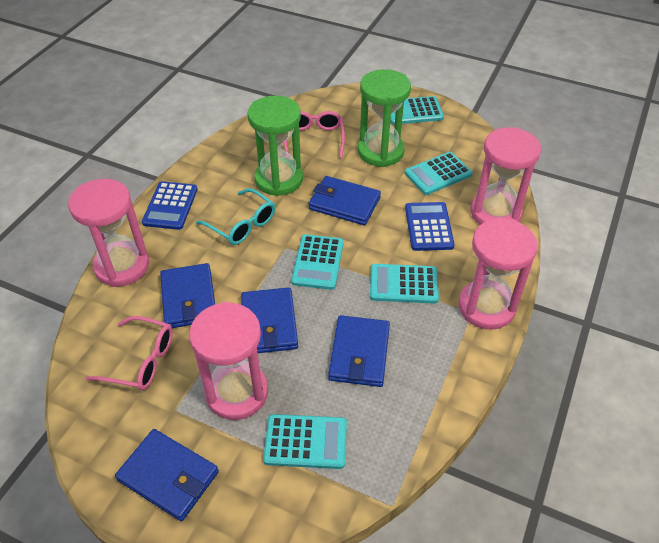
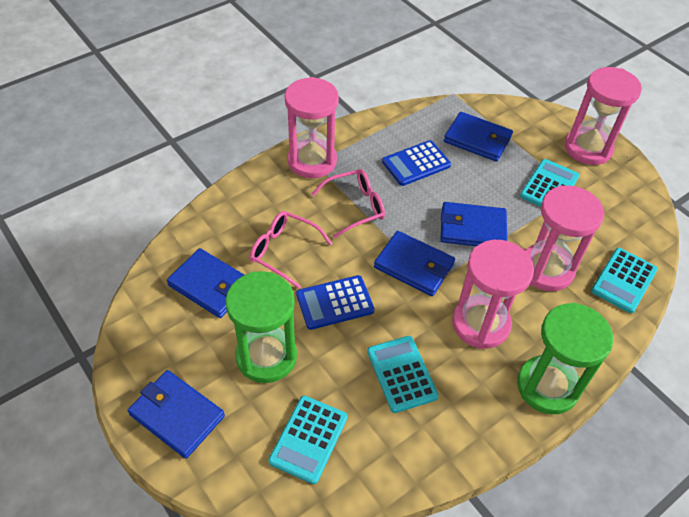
turquoise calculator: 5 -> 4
turquoise glasses: 1 -> 0

